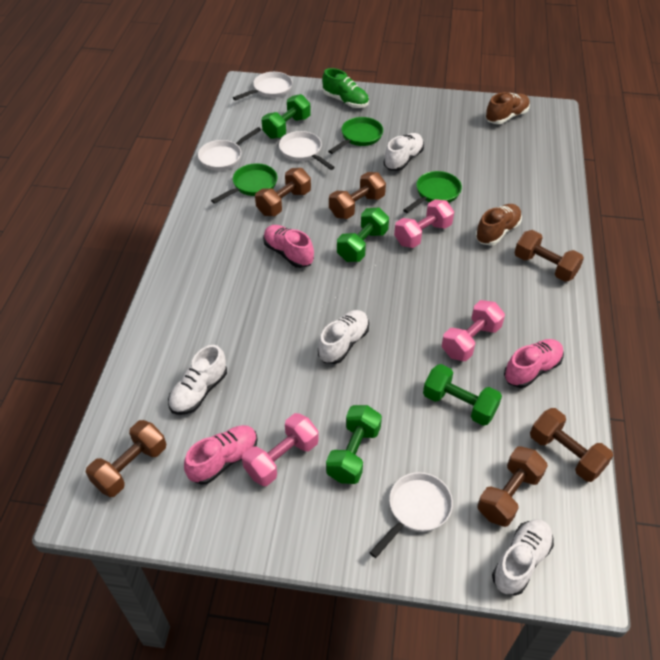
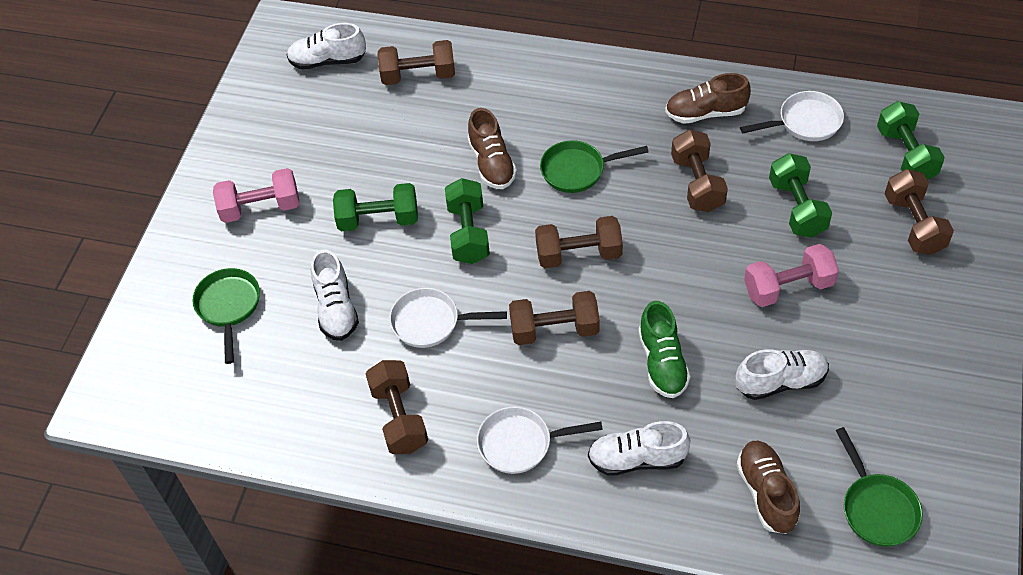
brown shoe: 2 -> 3
pink dumbbell: 3 -> 2
pink shoe: 3 -> 0
white pan: 4 -> 3

